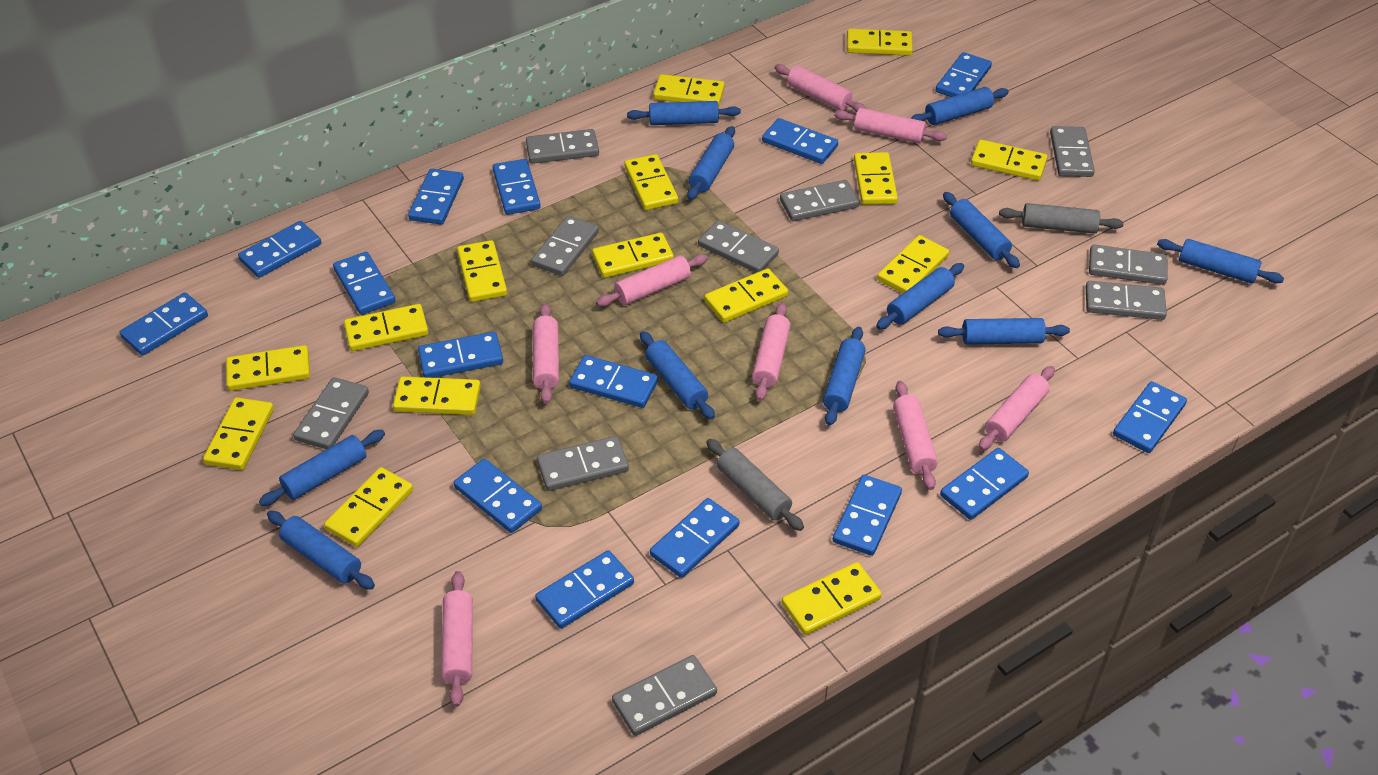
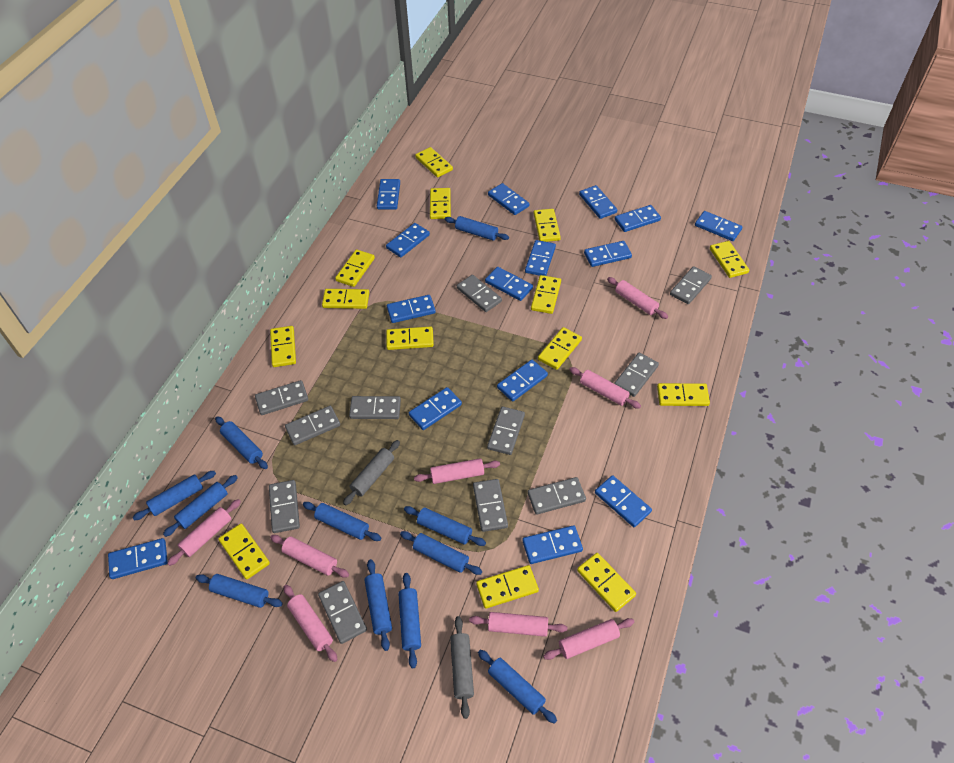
grey domino: 10 -> 11
yellow domino: 15 -> 14

